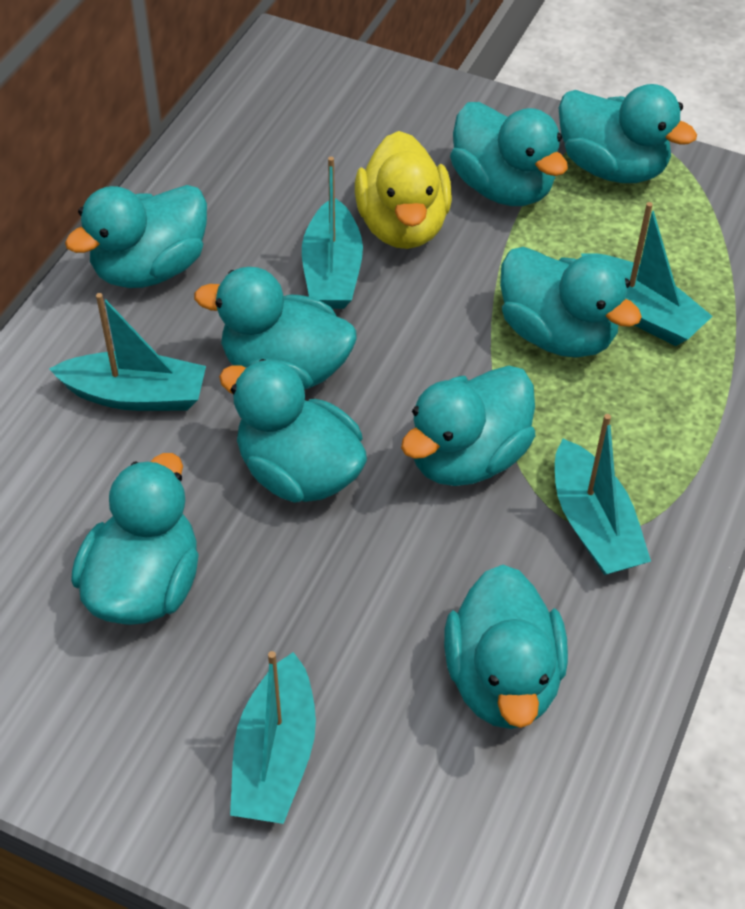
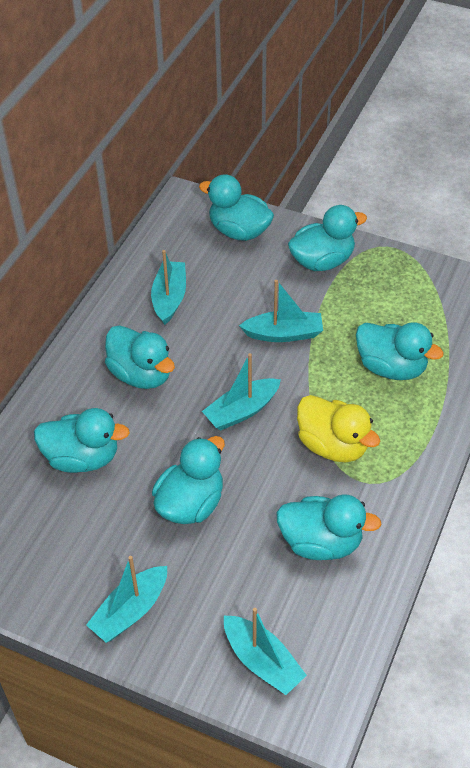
turquoise duck: 9 -> 7

